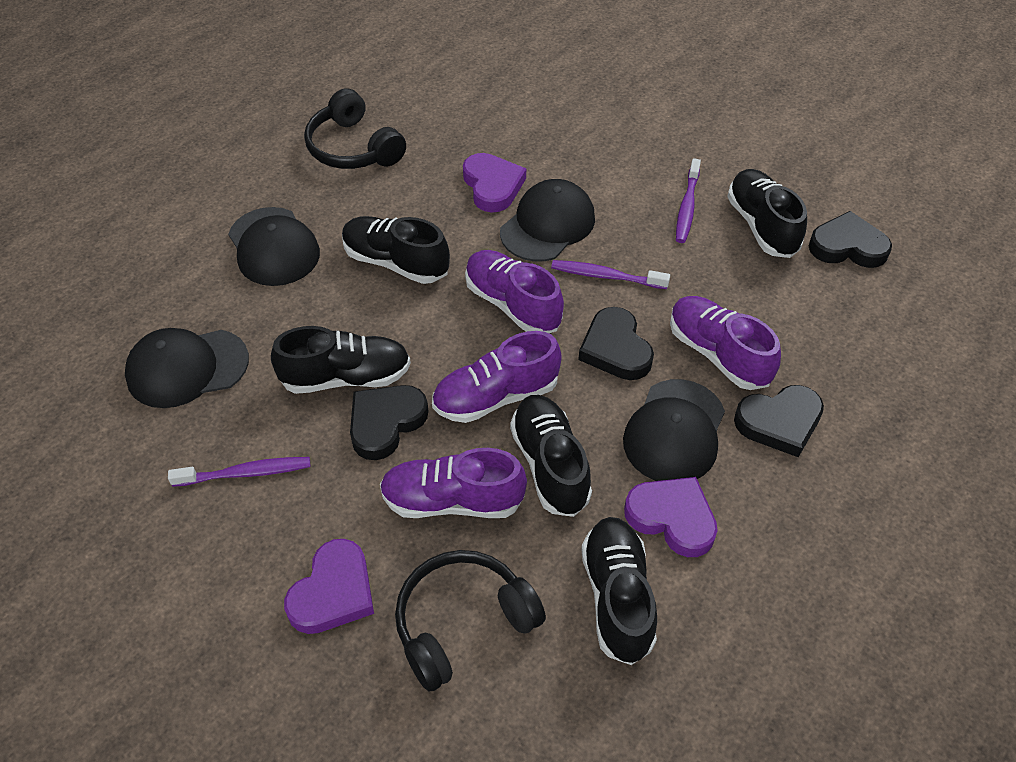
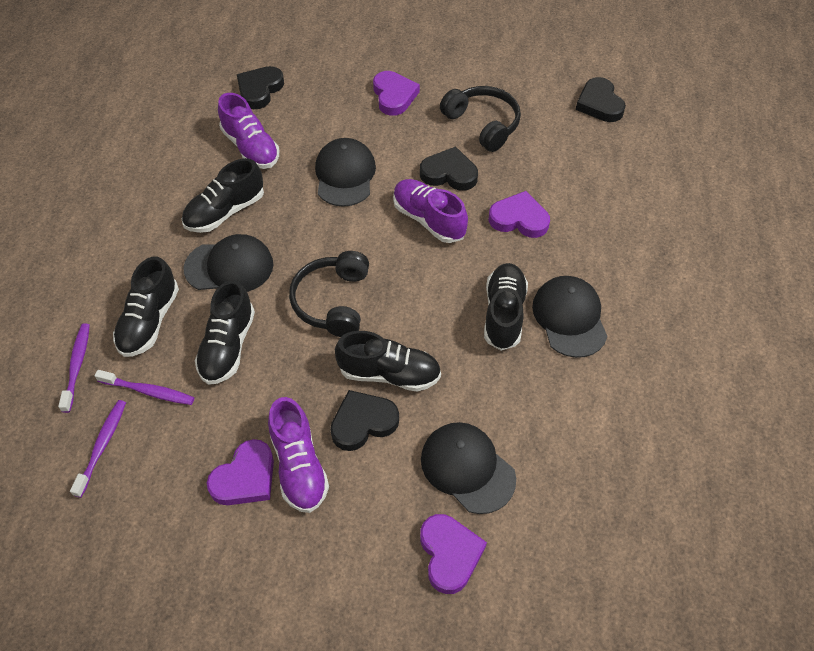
purple heart: 3 -> 4
purple shoe: 4 -> 3

